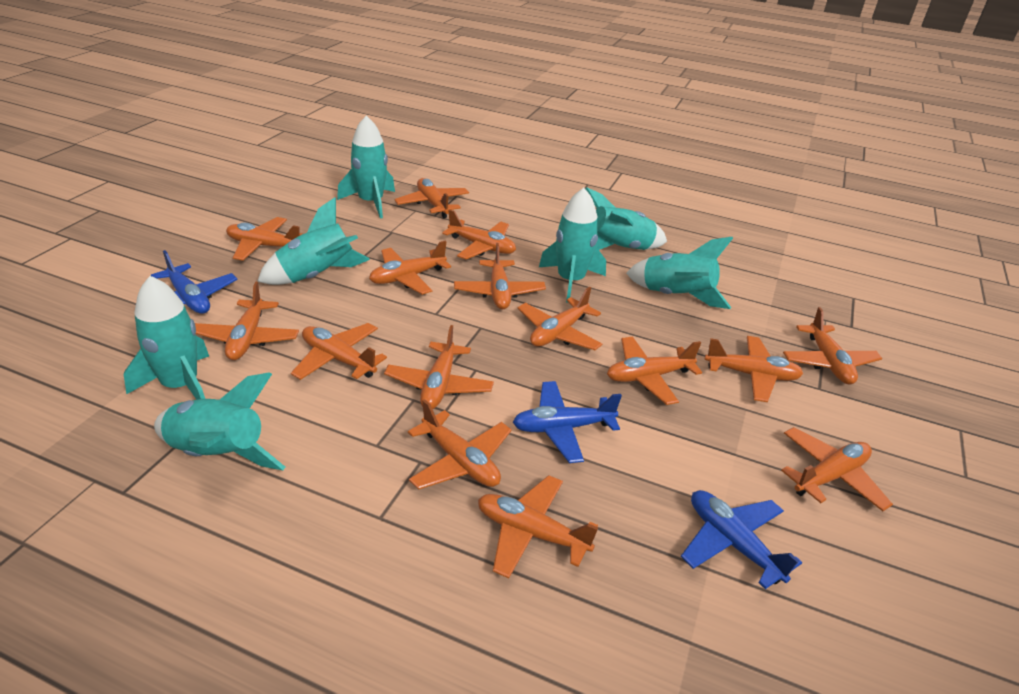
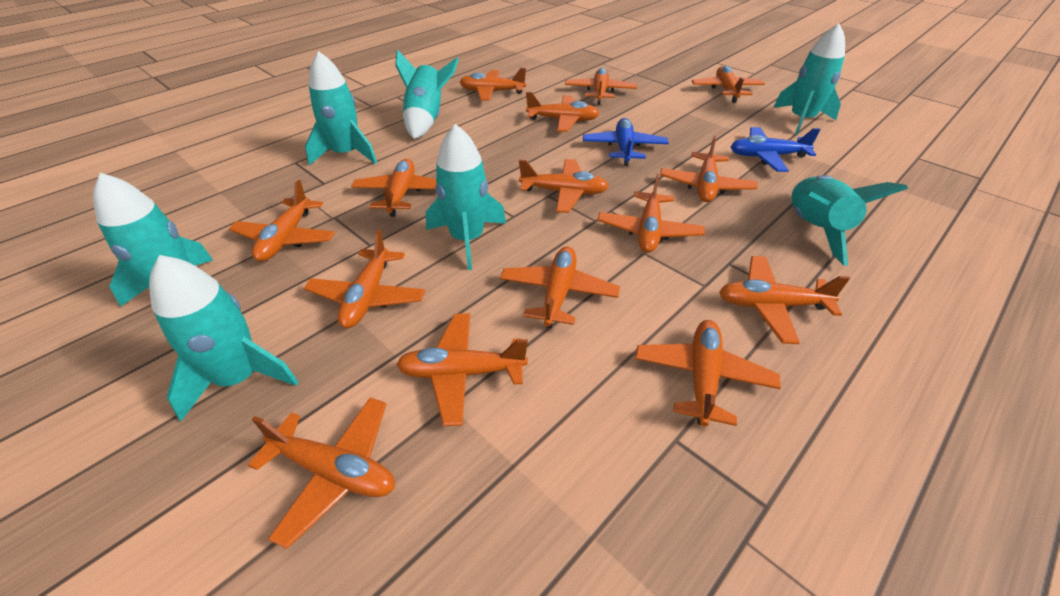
blue plane: 3 -> 2

